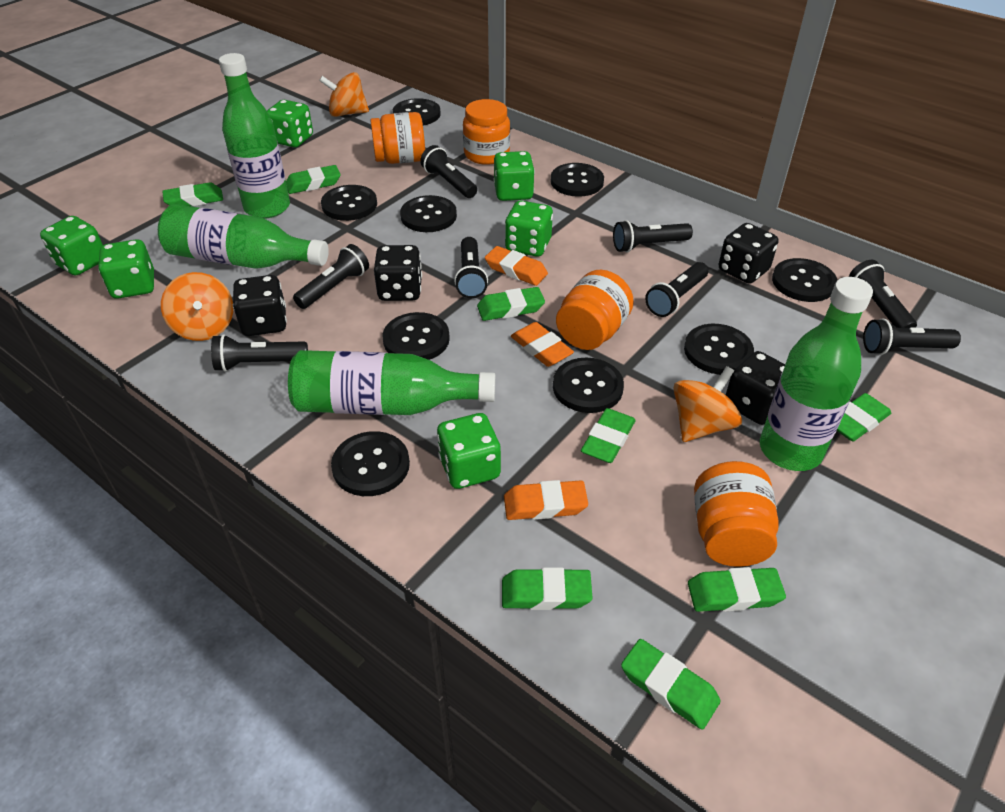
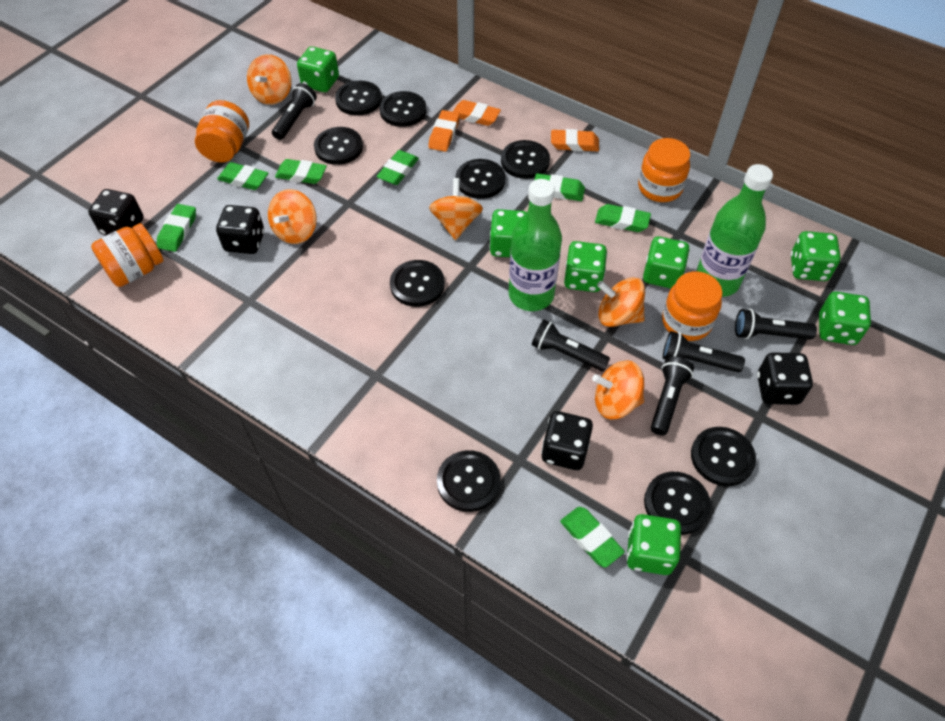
black flashlight: 8 -> 5
green bottle: 4 -> 2
green dice: 6 -> 7
green eraser: 8 -> 7
orange spinning top: 3 -> 5

